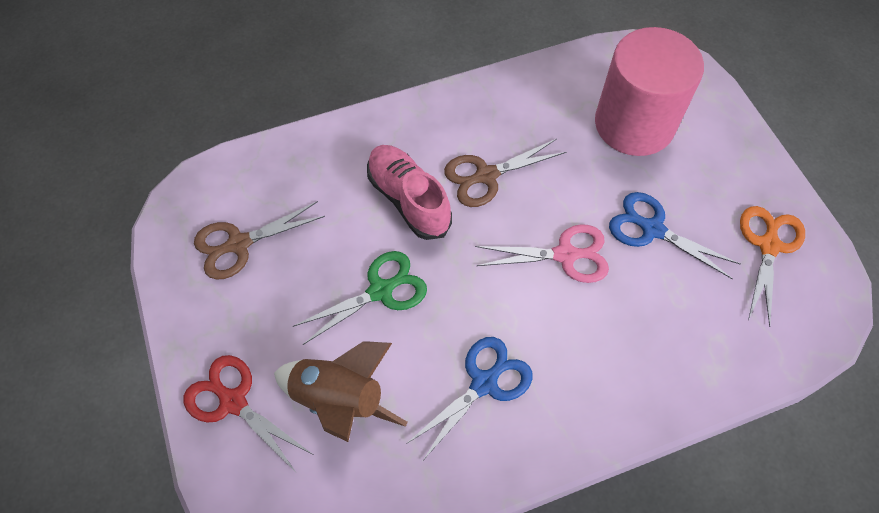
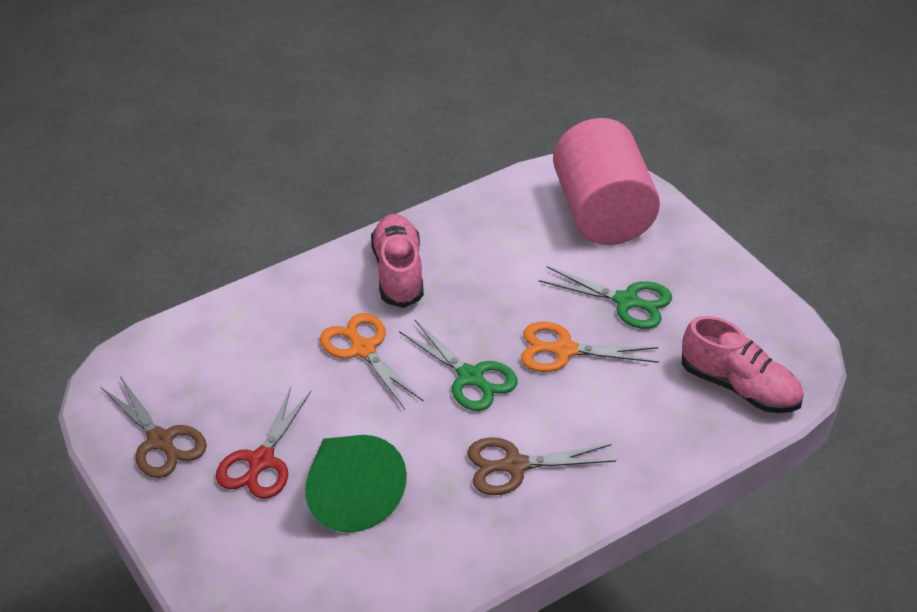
blue scissors: 2 -> 0
brown rocket: 1 -> 0
green cone: 0 -> 1
green scissors: 1 -> 2
orange scissors: 1 -> 2
pink scissors: 1 -> 0
pink shoe: 1 -> 2

